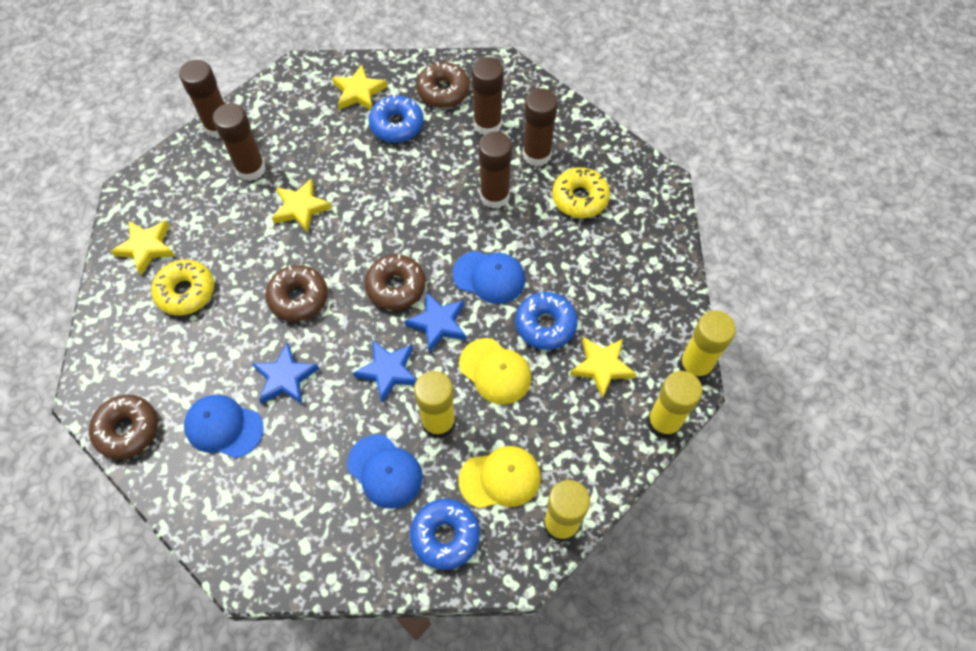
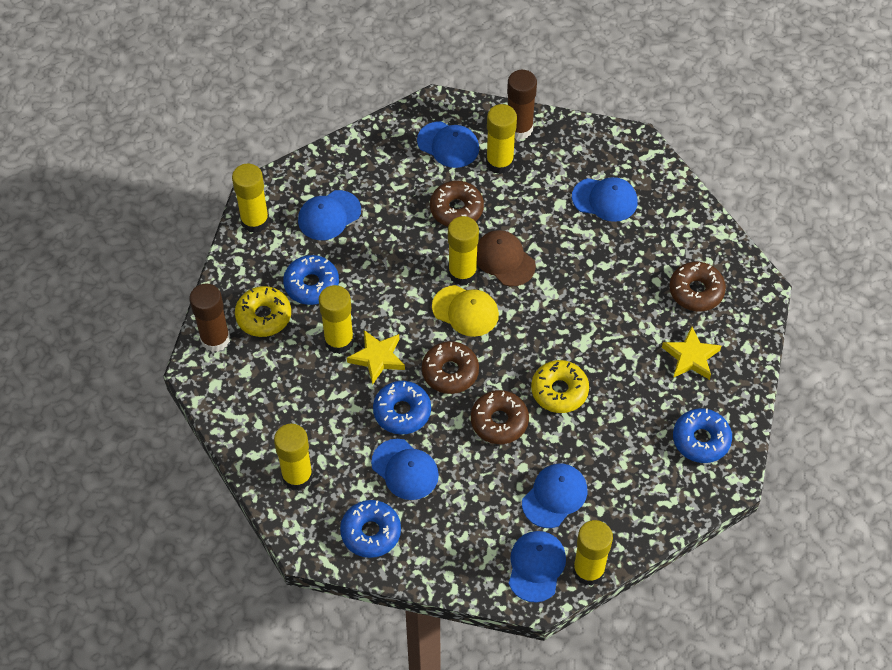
blue cap: 3 -> 6
blue donut: 3 -> 4
blue star: 3 -> 0
brown cap: 0 -> 1
brown glue stick: 5 -> 2
yellow cap: 2 -> 1
yellow glue stick: 4 -> 6
yellow star: 4 -> 2

